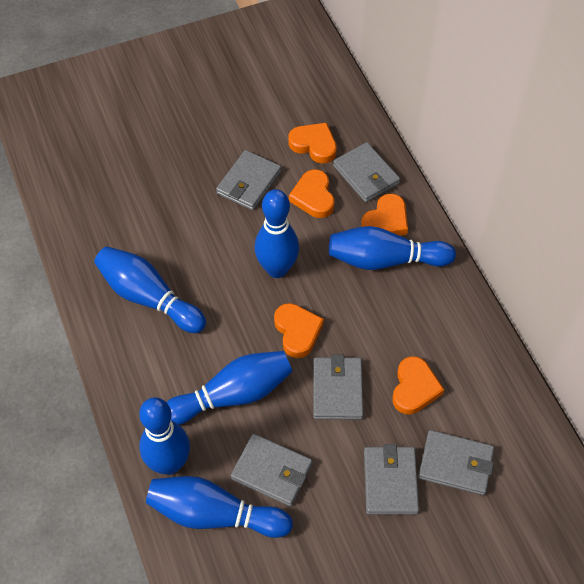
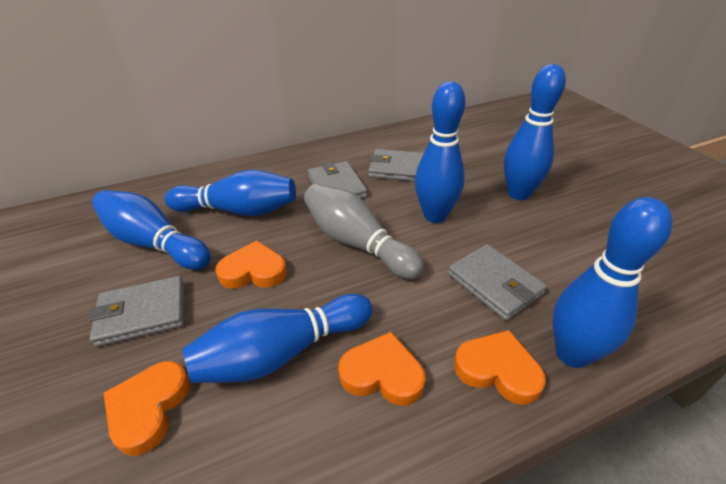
grey bowling pin: 0 -> 1
grey wallet: 6 -> 4
orange heart: 5 -> 4

